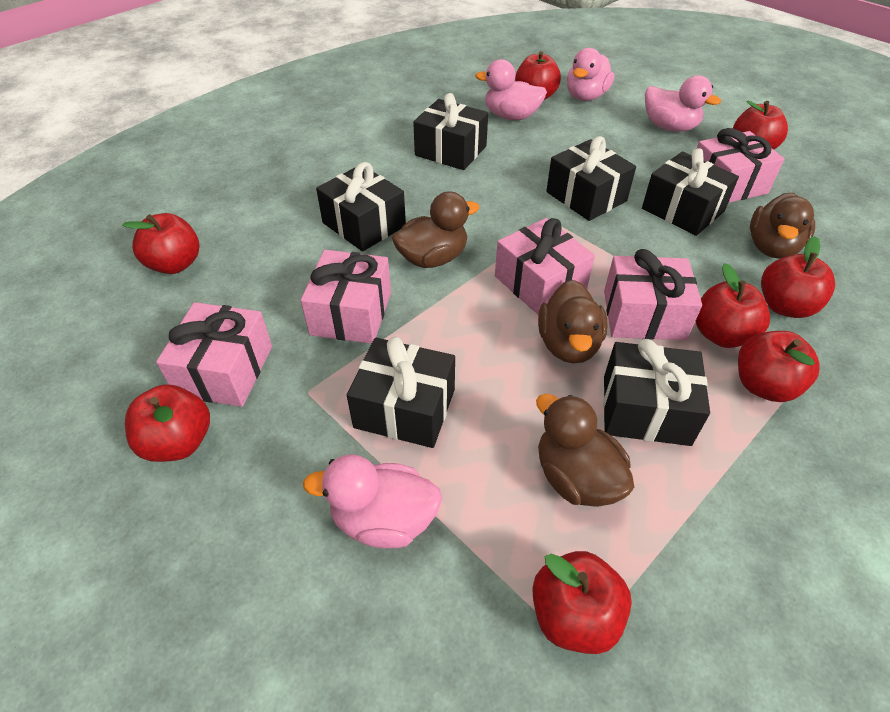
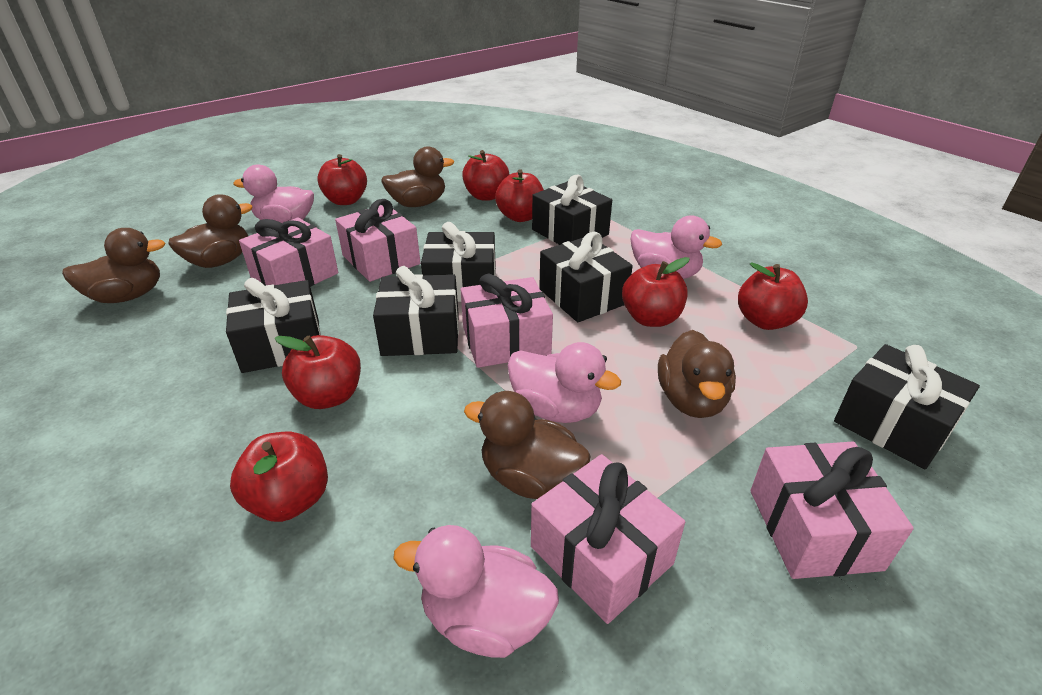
brown duck: 4 -> 5
red apple: 8 -> 7

